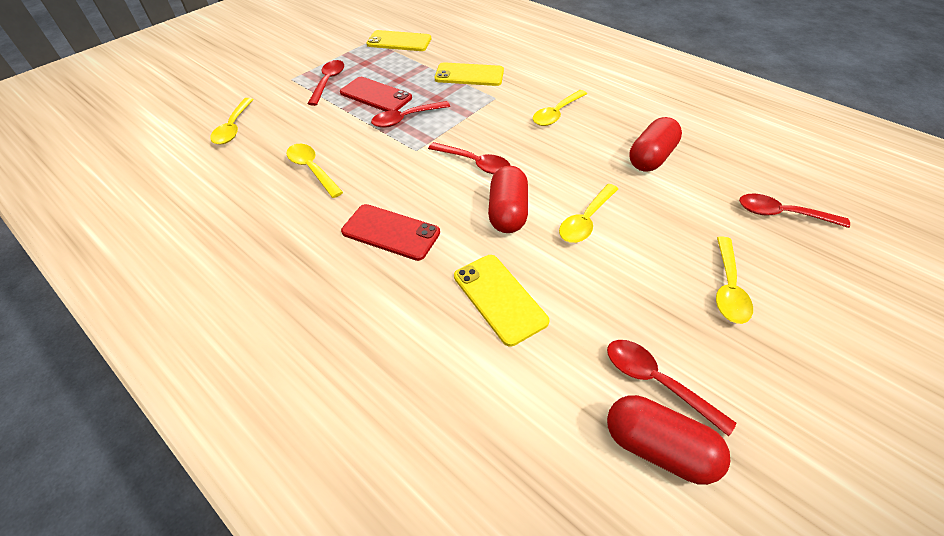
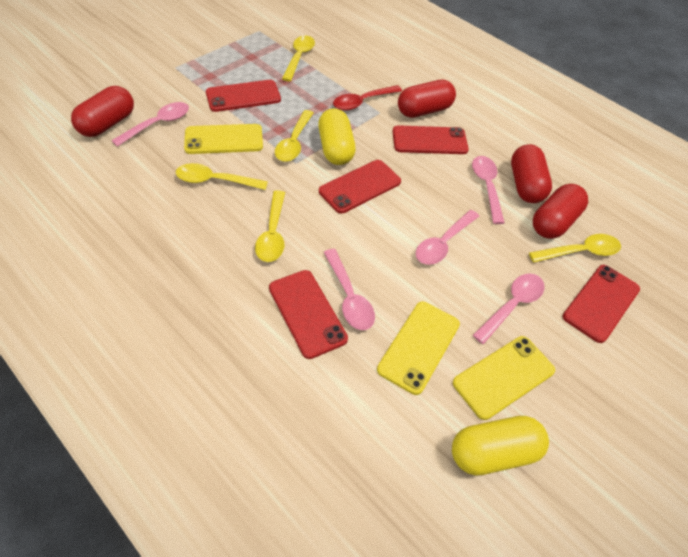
pink spoon: 0 -> 5
red capsule: 3 -> 4
red phone: 2 -> 5
red spoon: 5 -> 1
yellow capsule: 0 -> 2

